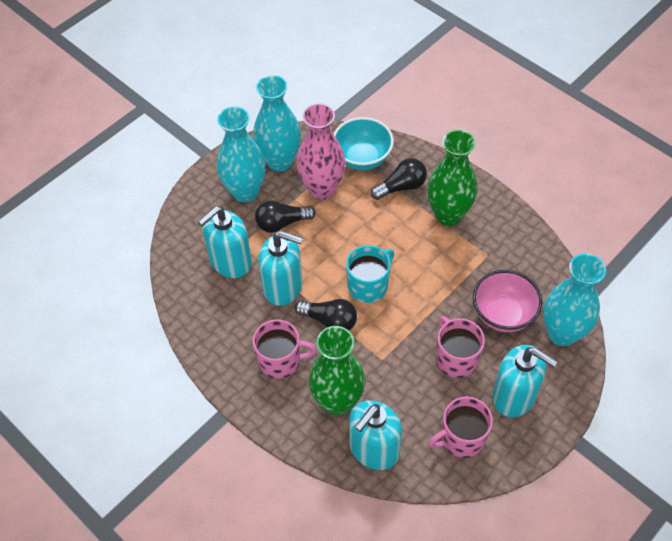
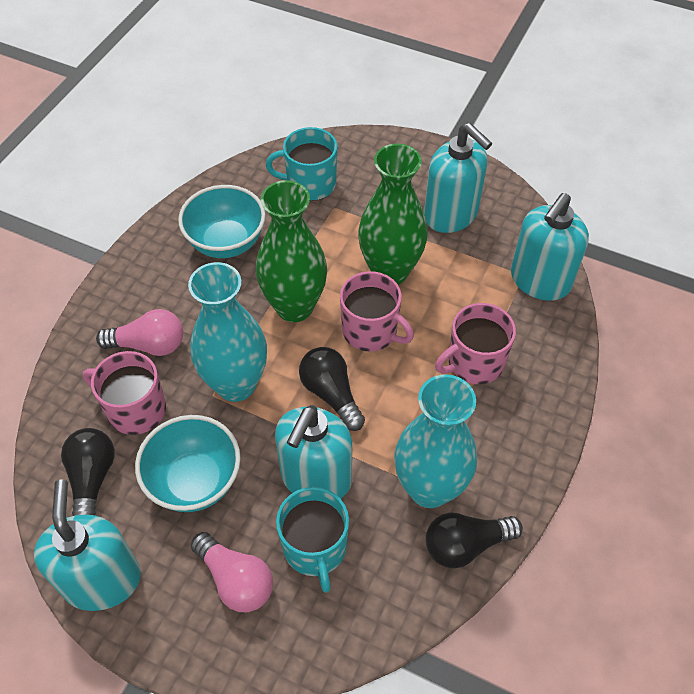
pink bowl: 1 -> 0
pink light bulb: 0 -> 2
pink vase: 1 -> 0
turquoise bowl: 1 -> 2
turquoise mug: 1 -> 2
turquoise vase: 3 -> 2

